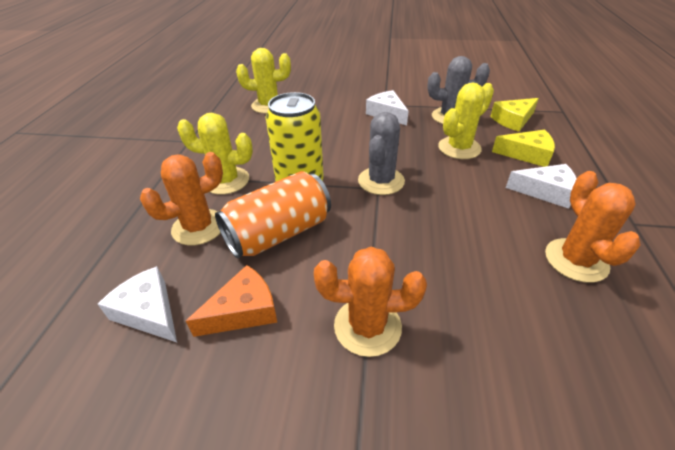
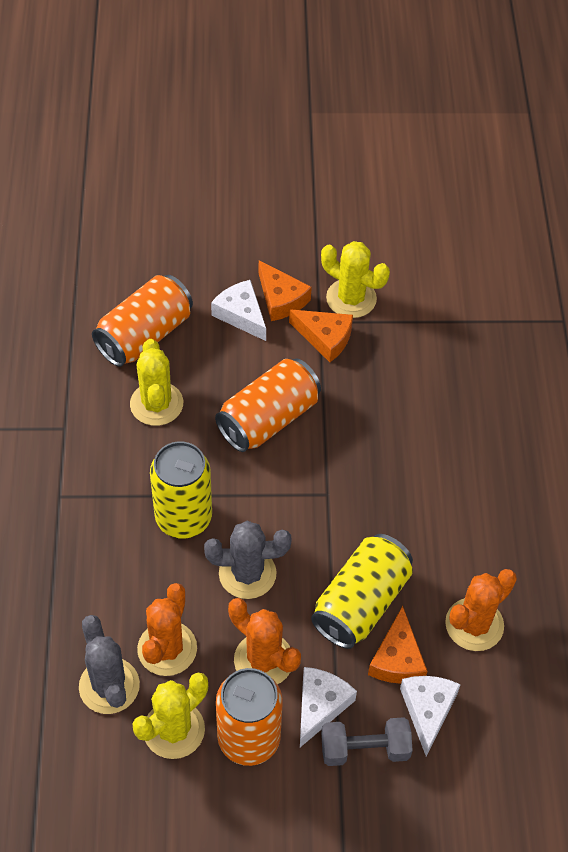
grey dumbbell: 0 -> 1
orange can: 1 -> 3
orange cheese: 1 -> 3
yellow can: 1 -> 2
yellow cheese: 2 -> 0

